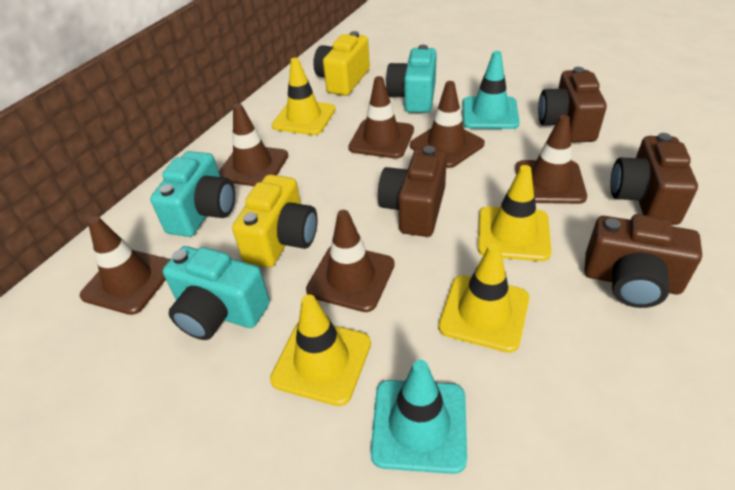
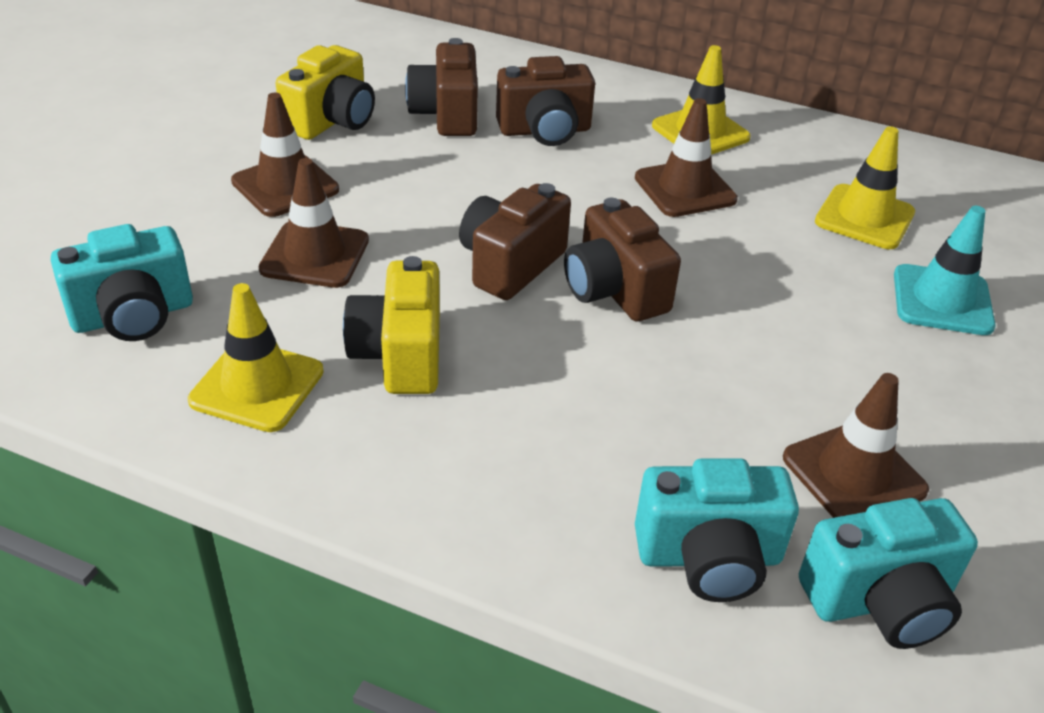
brown traffic cone: 6 -> 4
turquoise traffic cone: 2 -> 1
yellow traffic cone: 4 -> 3

